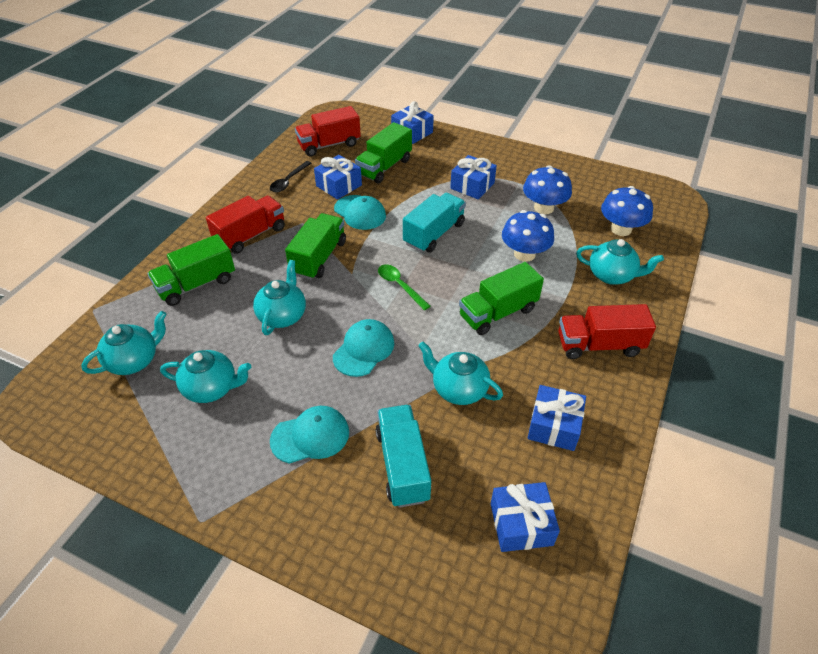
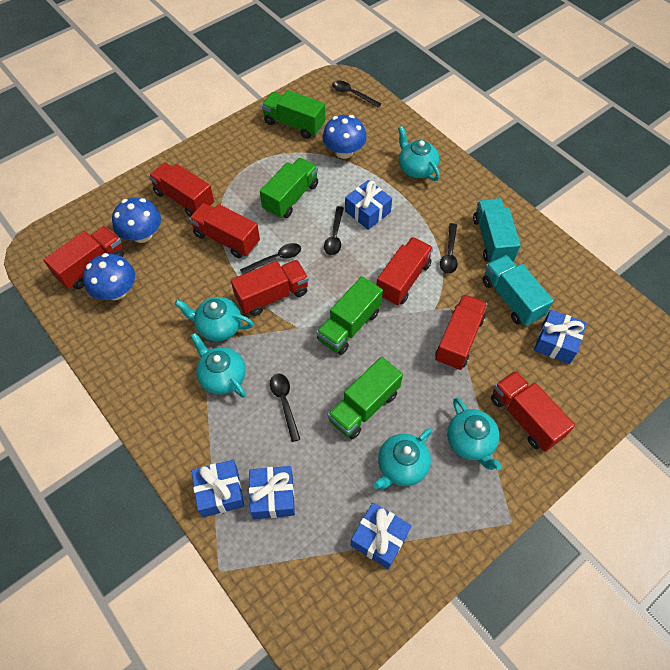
black spoon: 1 -> 5
green spoon: 1 -> 0
red truck: 3 -> 7
turquoise cap: 3 -> 0

